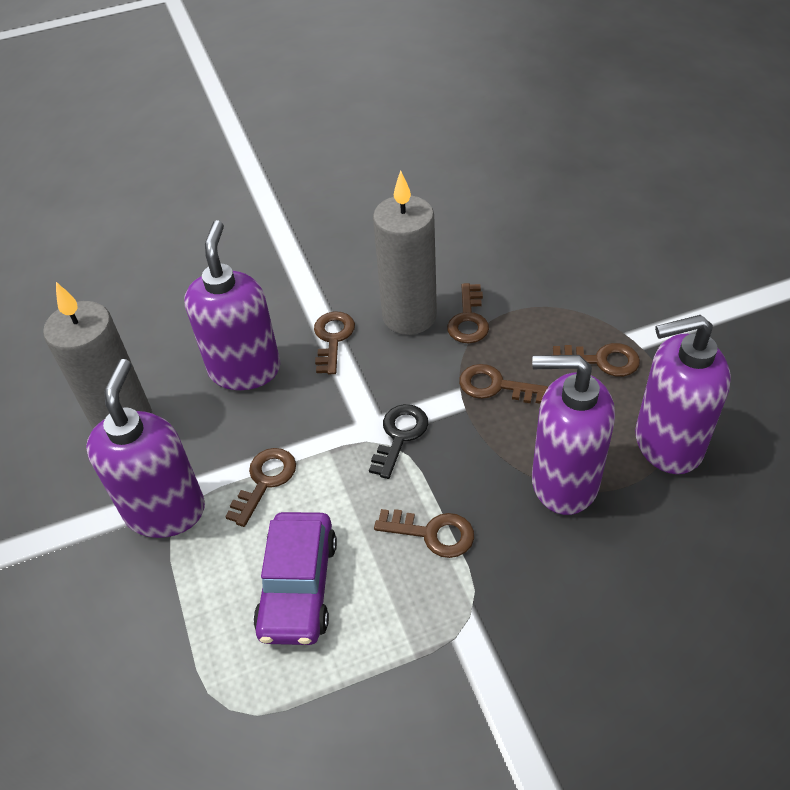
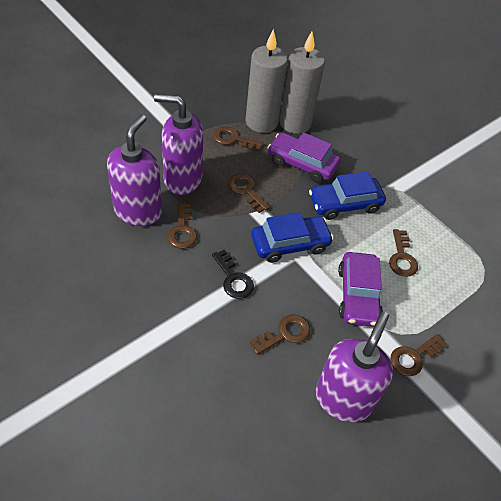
blue car: 0 -> 2
purple car: 1 -> 2
purple soap dispenser: 4 -> 3

